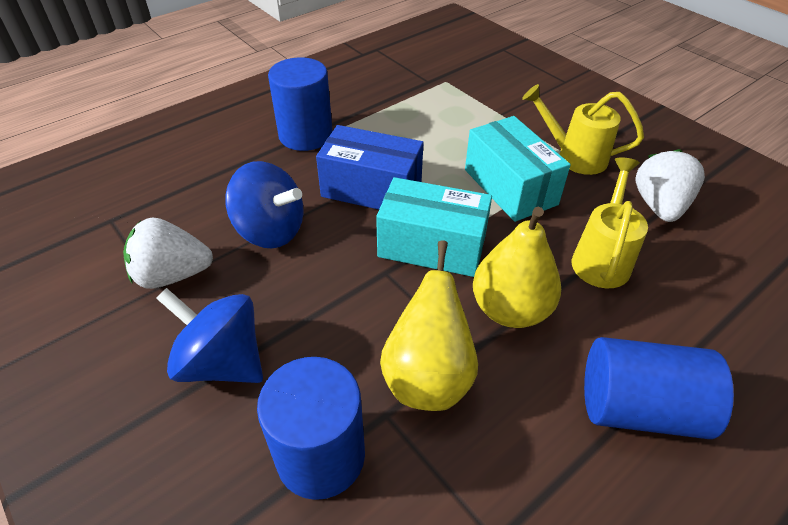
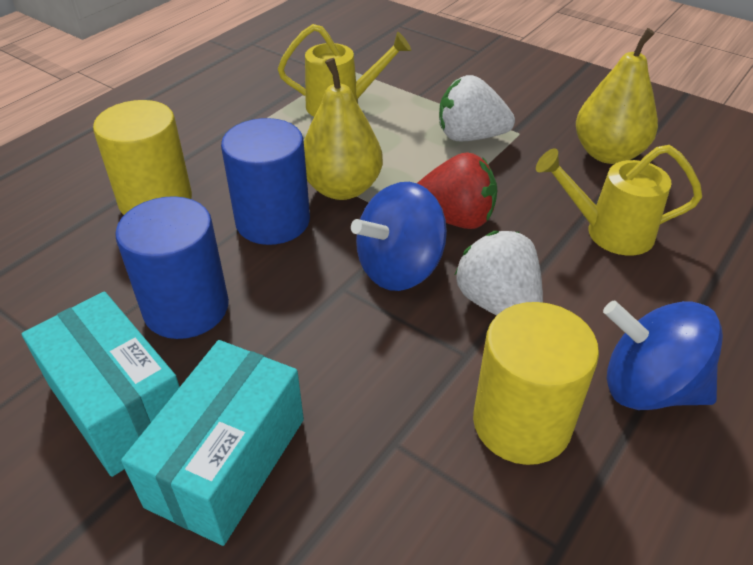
blue box: 1 -> 0
blue cylinder: 3 -> 2
red strawberry: 0 -> 1
yellow cylinder: 0 -> 2

